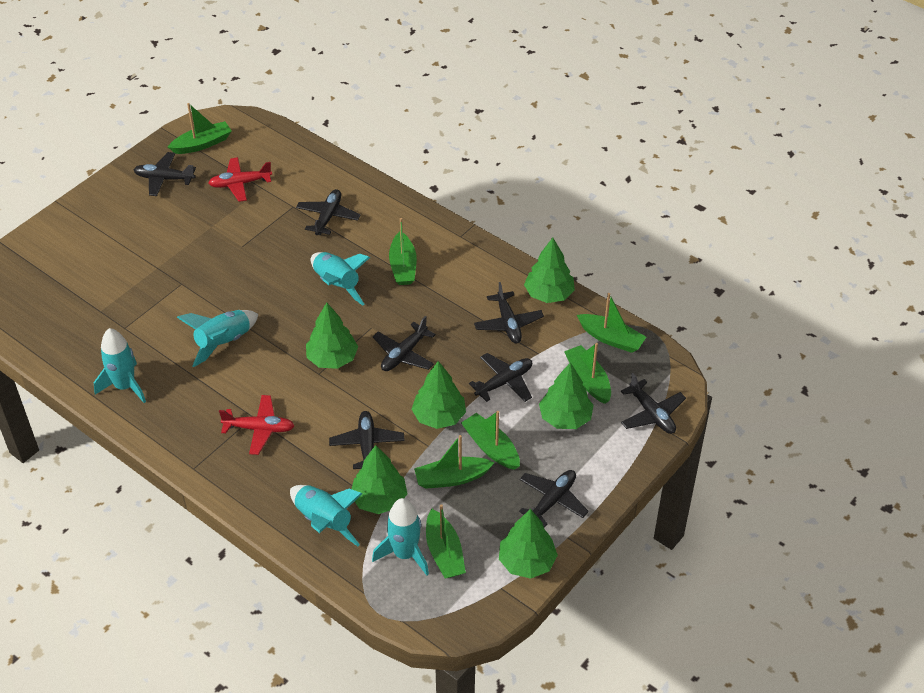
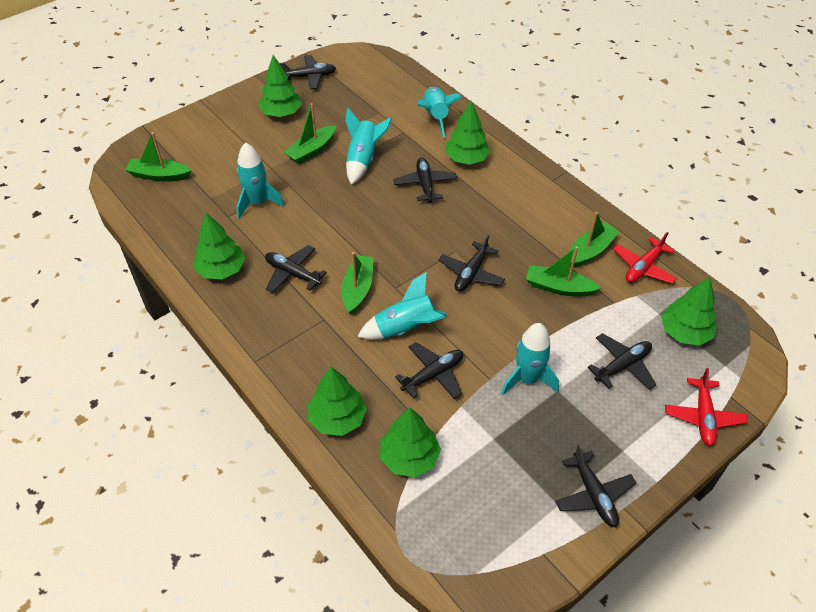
black plane: 8 -> 7
green boat: 7 -> 5

